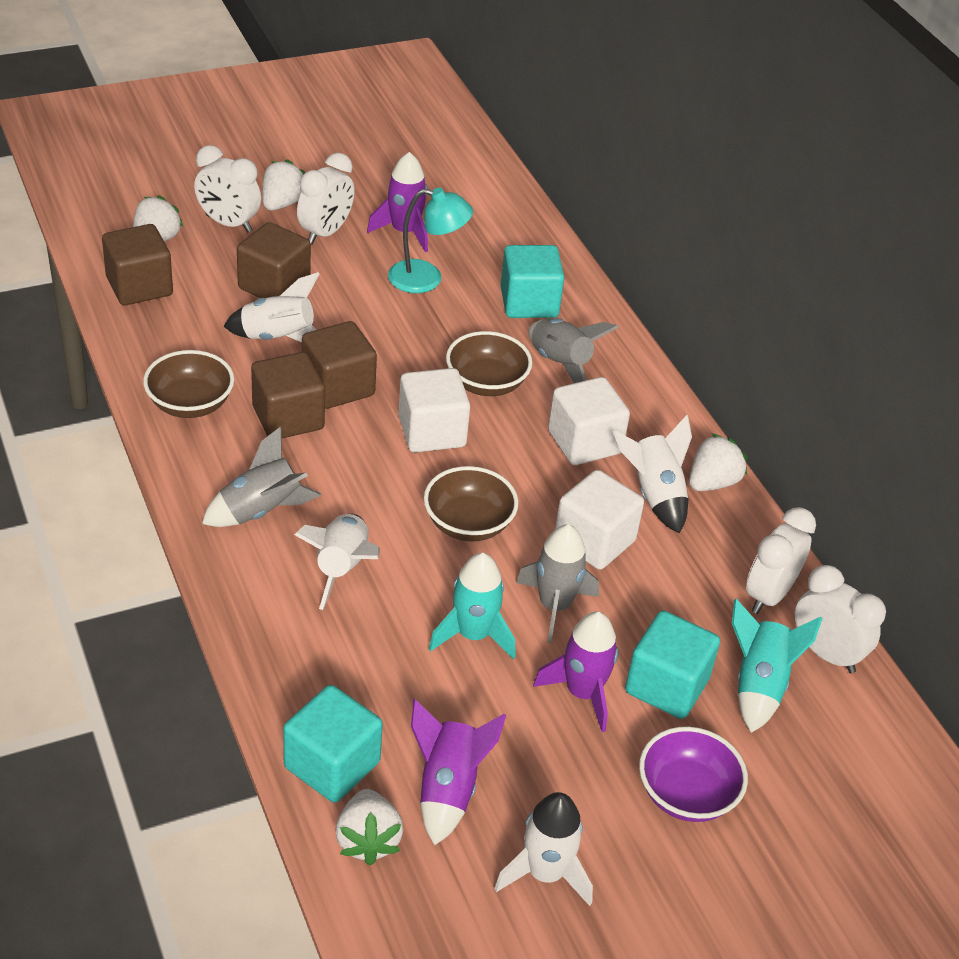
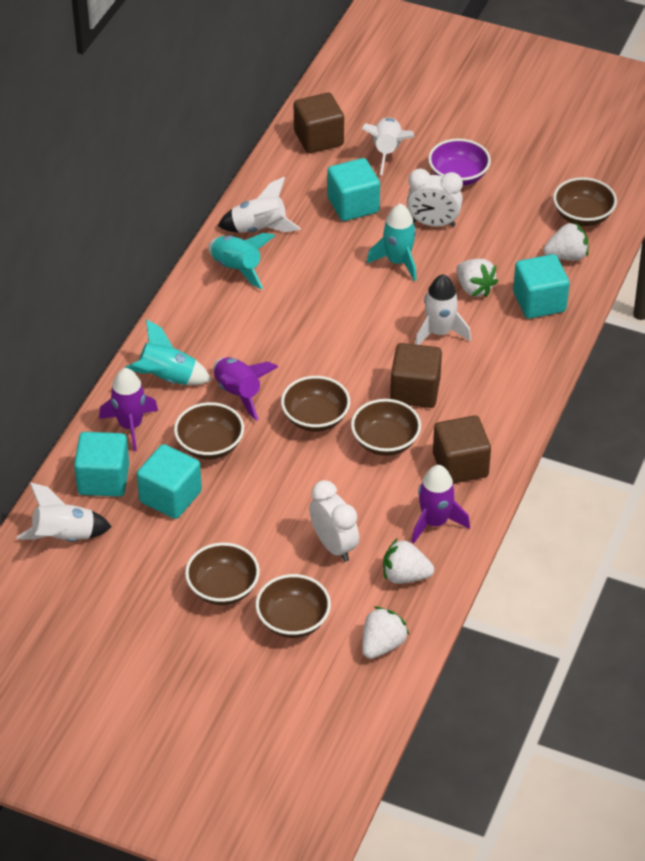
brown bowl: 3 -> 6
brown cube: 4 -> 3
grey rocket: 3 -> 0
turquoise cube: 3 -> 4
turquoise lamp: 1 -> 0
turquoise rocket: 2 -> 3
white clock: 4 -> 2
white cube: 3 -> 0

